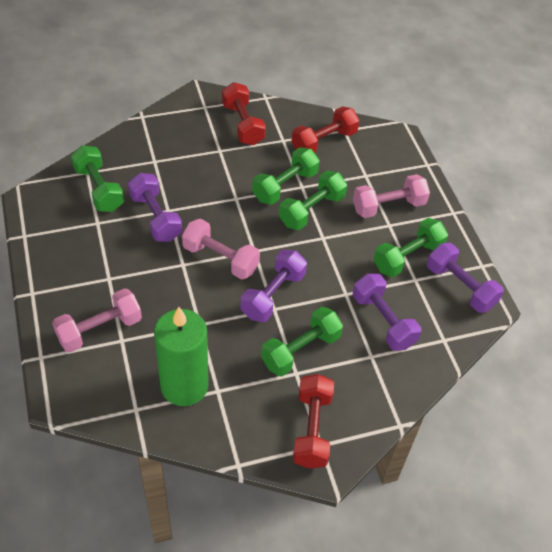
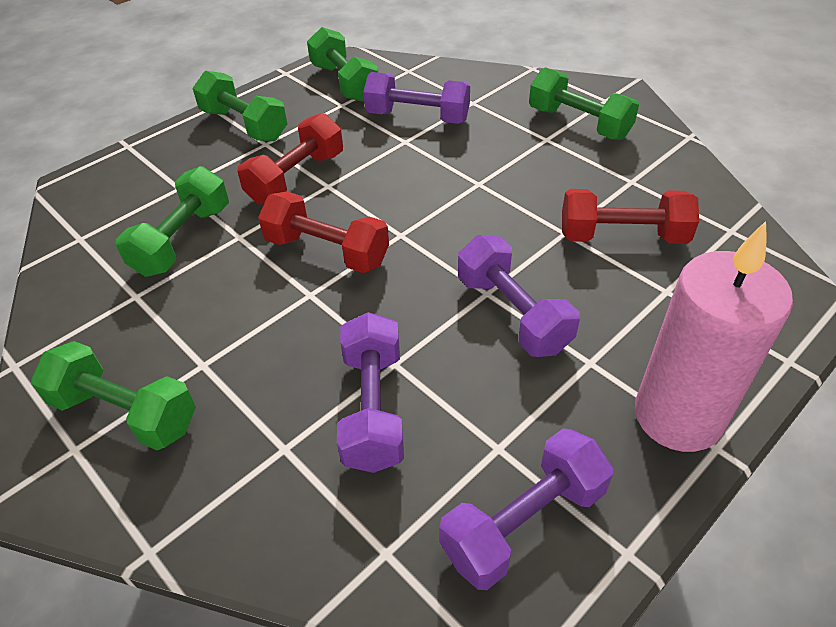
green candle: 1 -> 0
pink candle: 0 -> 1
pink dumbbell: 3 -> 0

